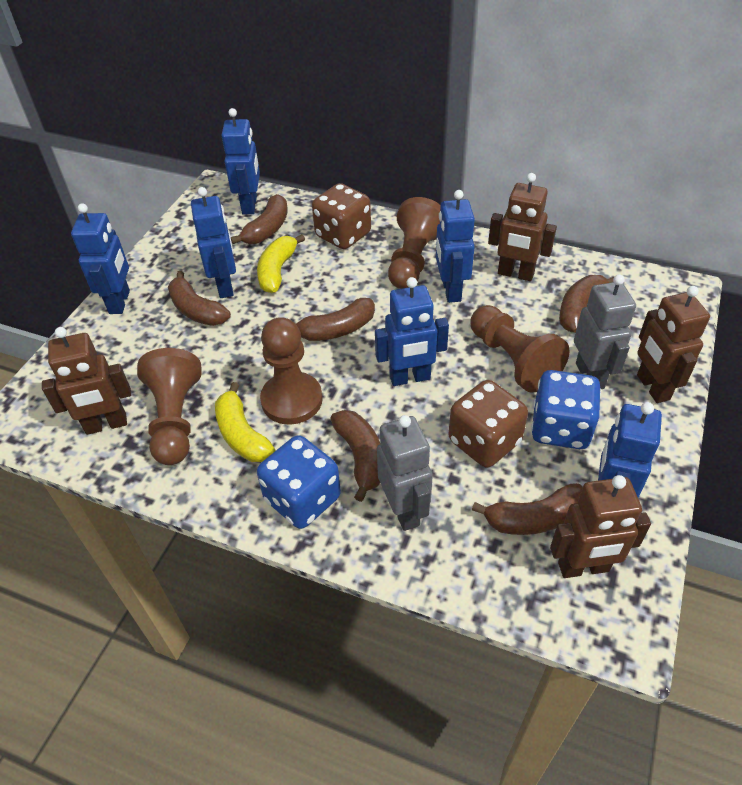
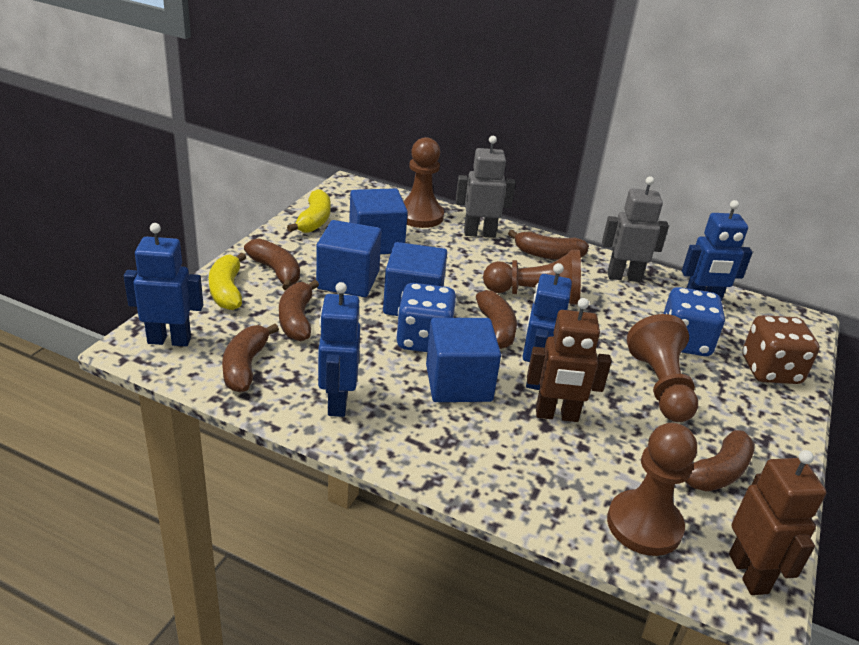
blue cube: 0 -> 4
blue robot: 6 -> 4
brown dice: 2 -> 1
brown robot: 4 -> 2

